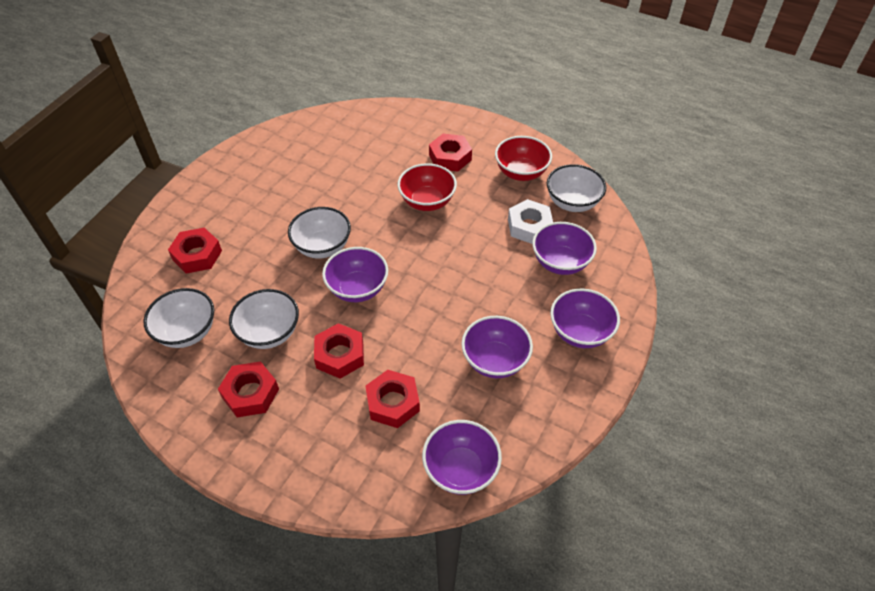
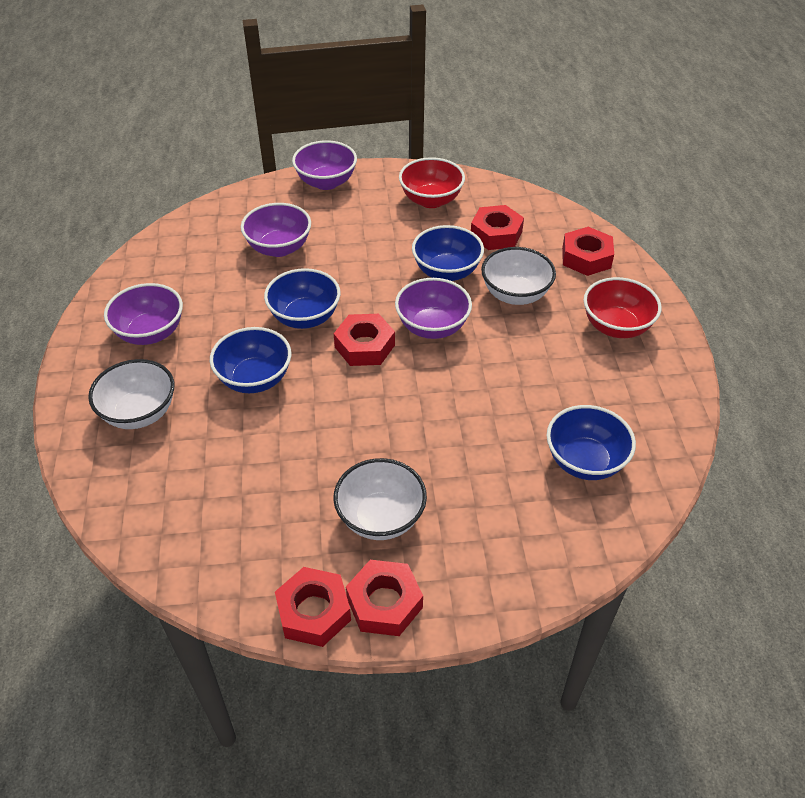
blue bowl: 0 -> 4
purple bowl: 5 -> 4
white bowl: 4 -> 3
white nut: 1 -> 0

